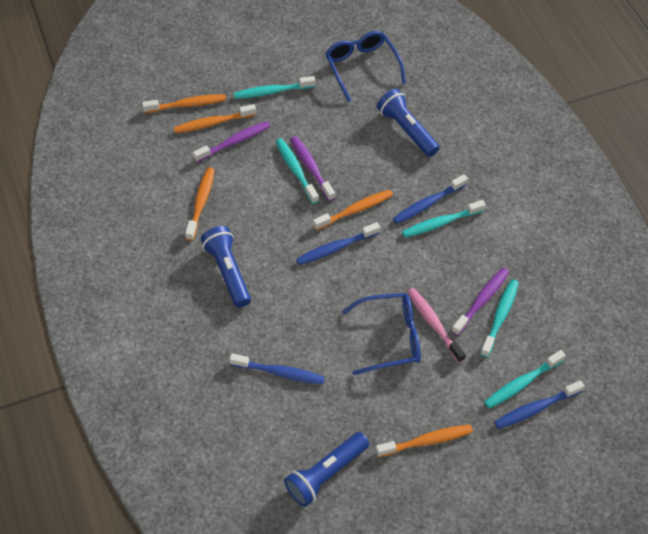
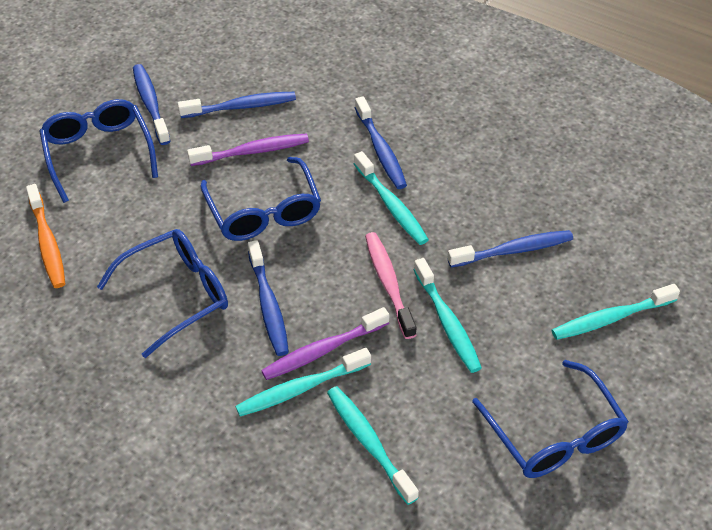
blue flashlight: 3 -> 0
blue glasses: 2 -> 4
blue toothbrush: 4 -> 5
orange toothbrush: 5 -> 1
purple toothbrush: 3 -> 2

